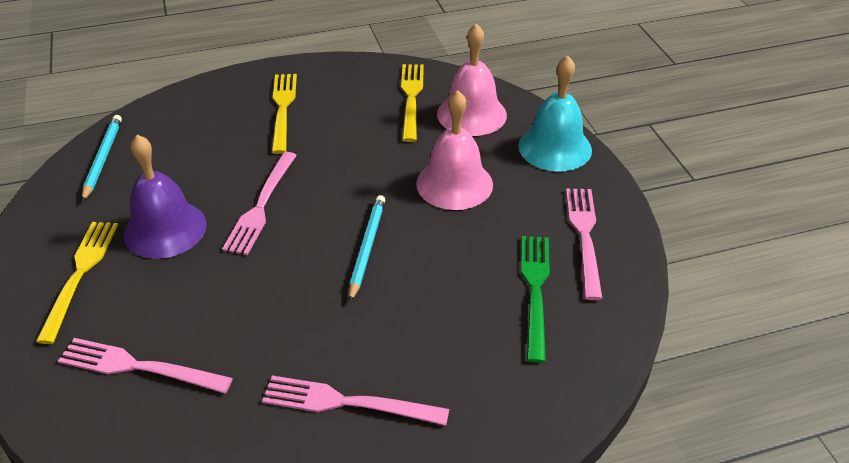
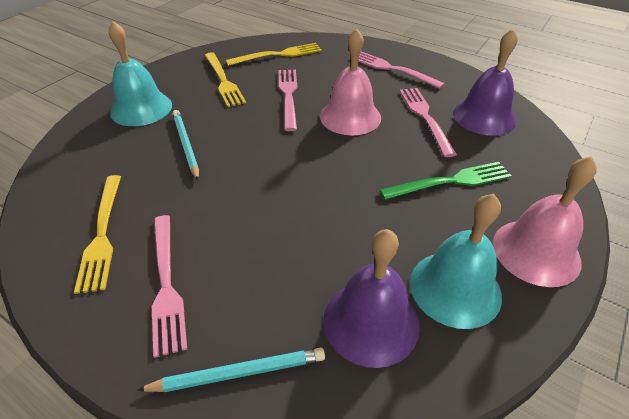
purple bell: 1 -> 2
turquoise bell: 1 -> 2

